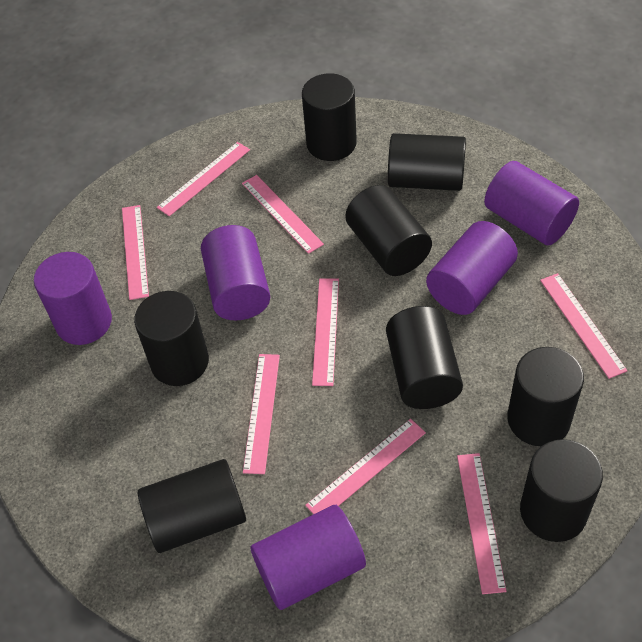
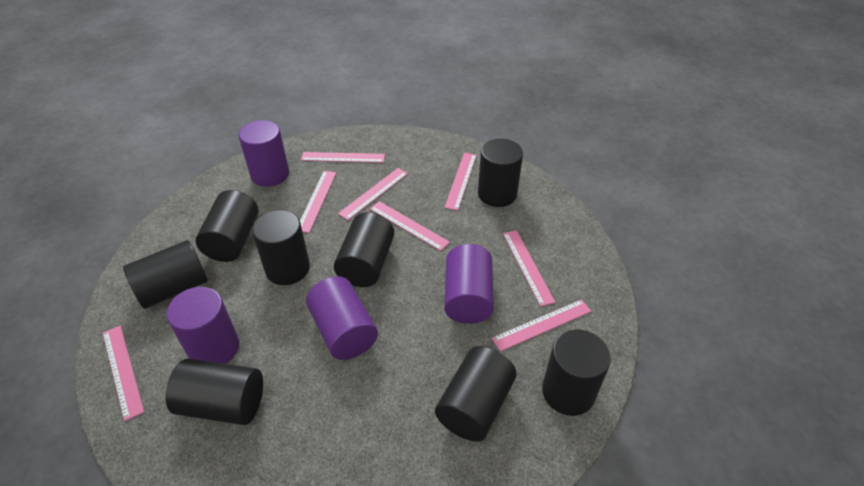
purple cylinder: 5 -> 4

